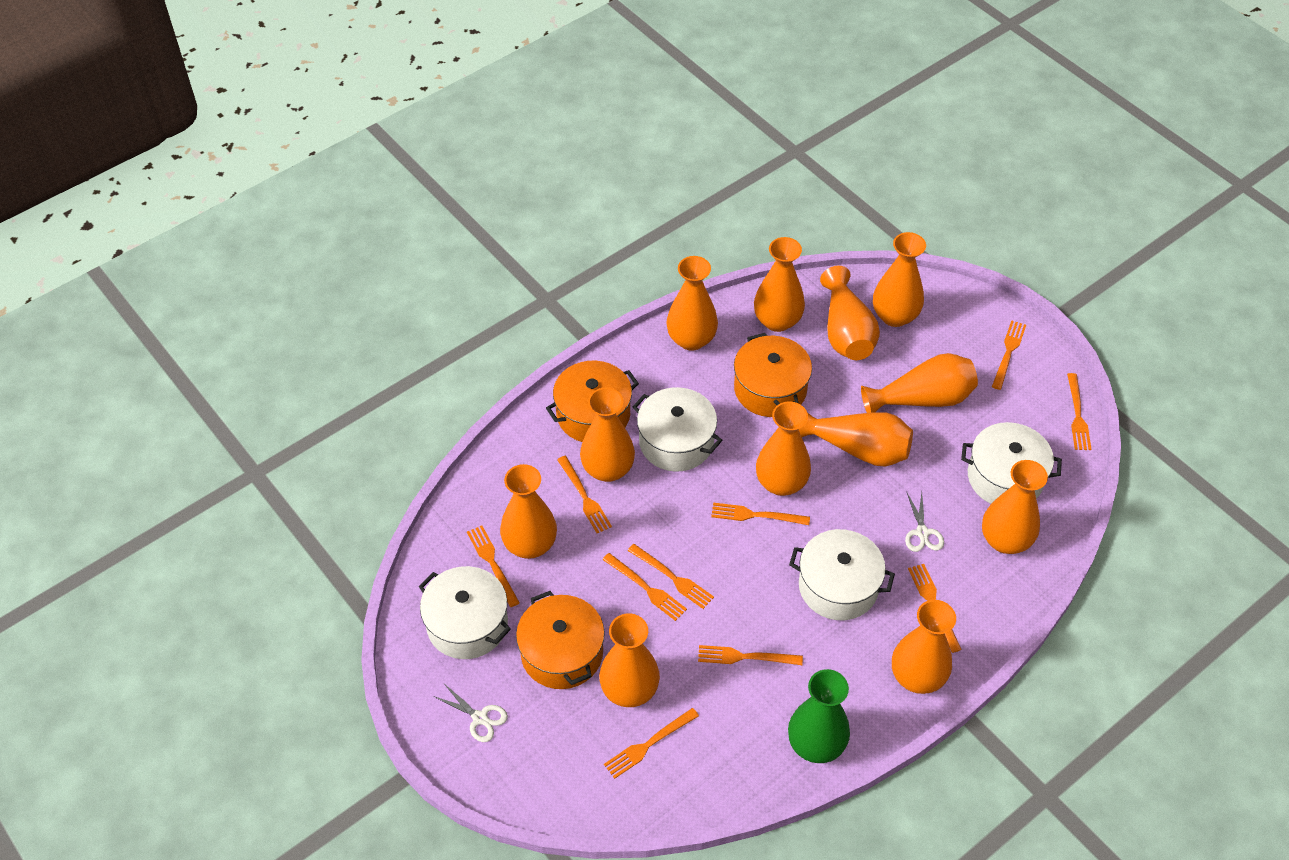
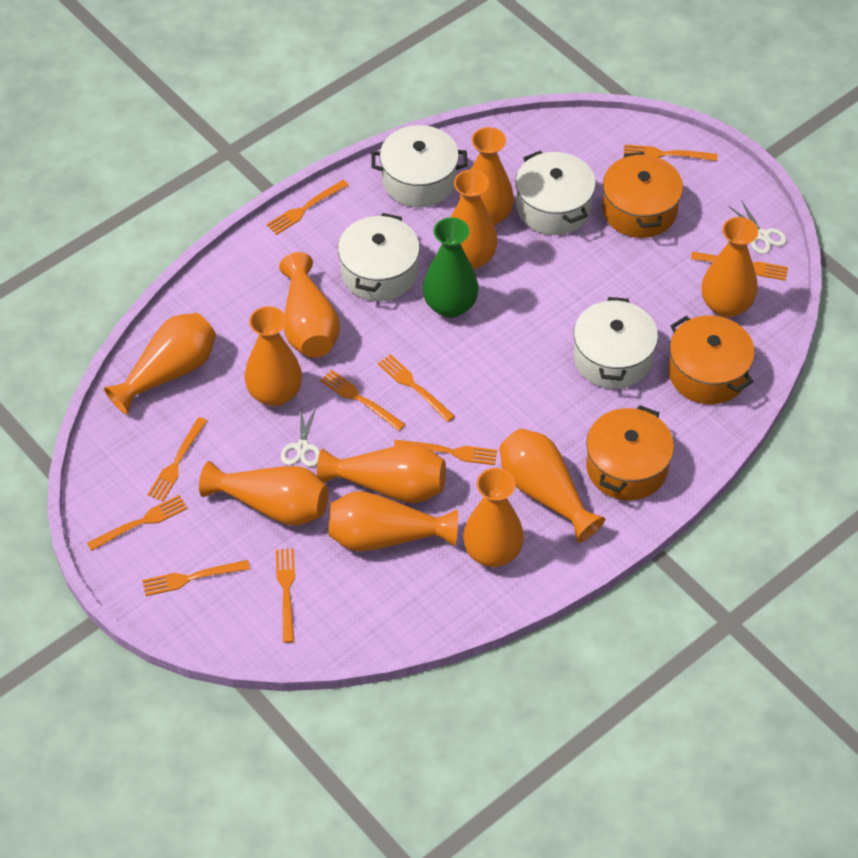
orange vase: 12 -> 11

